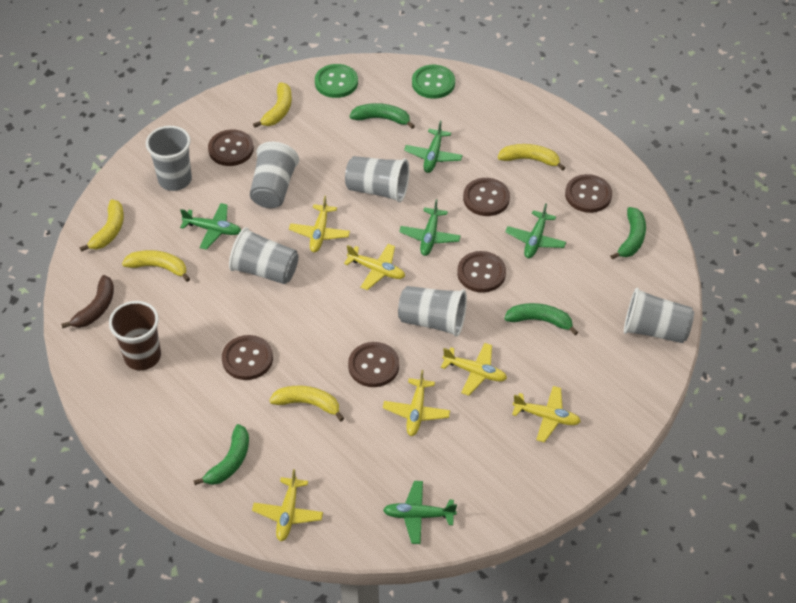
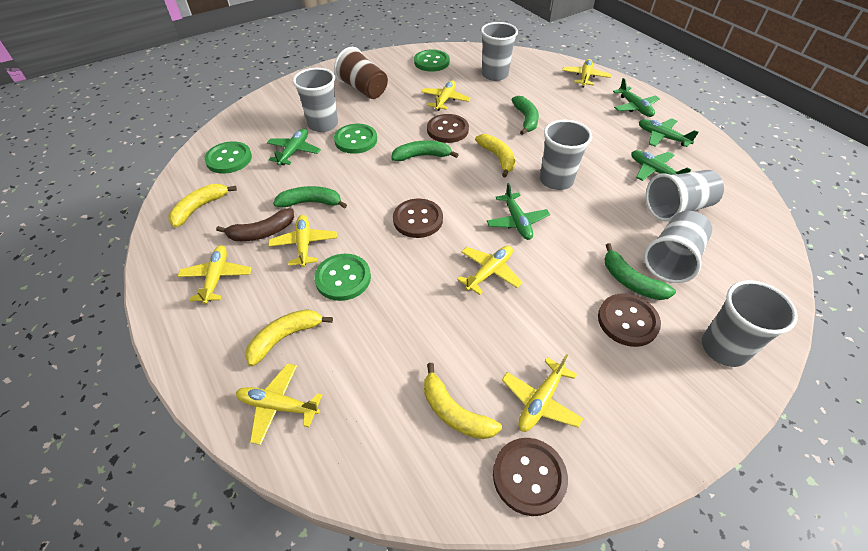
brown button: 6 -> 4
green button: 2 -> 4
yellow banana: 5 -> 4
yellow plane: 6 -> 7

